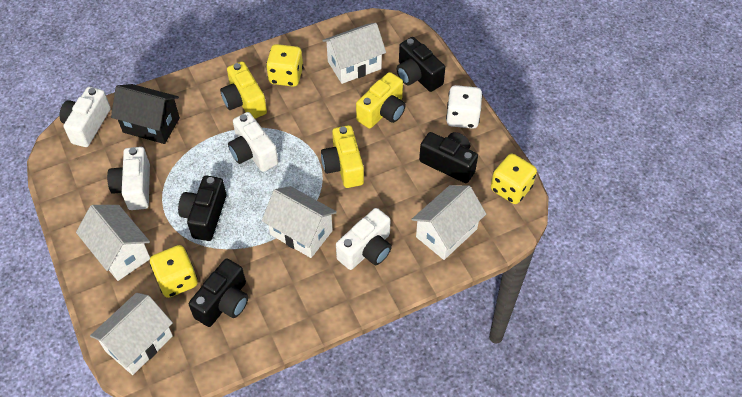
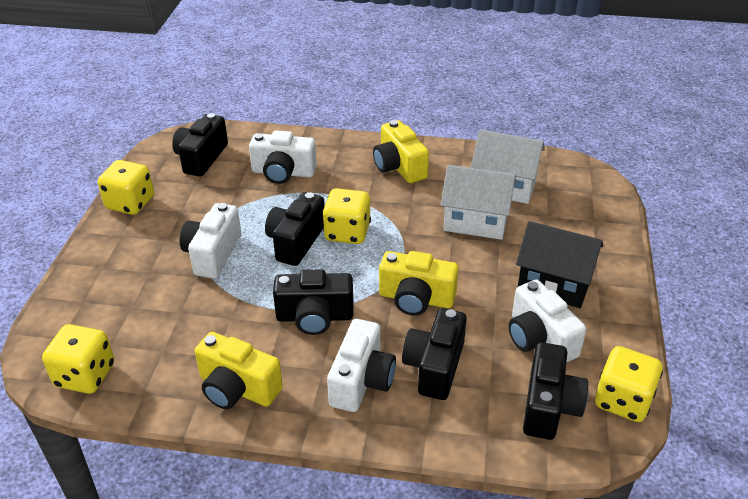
black camera: 4 -> 5
white dice: 1 -> 0
white house: 5 -> 2
yellow dice: 3 -> 4

